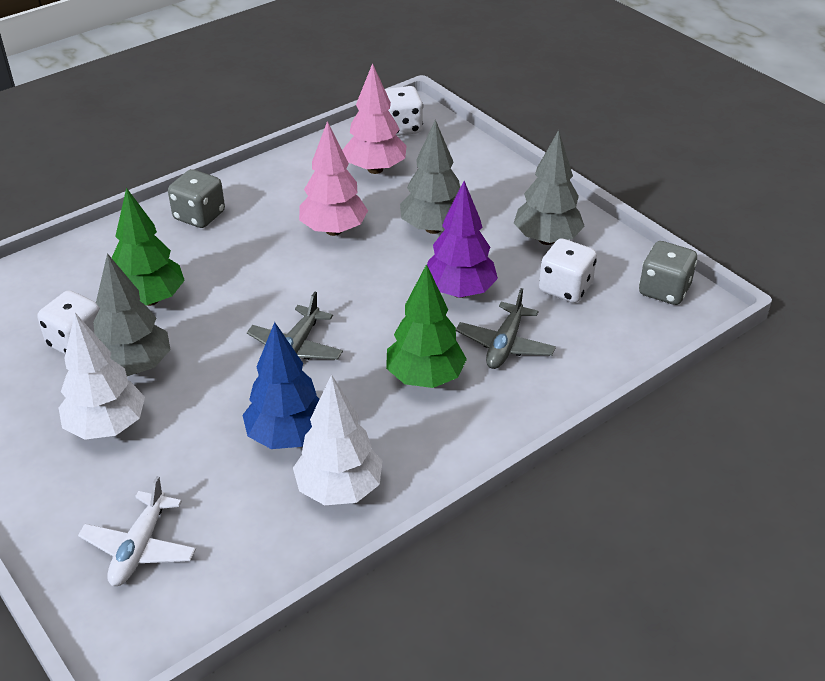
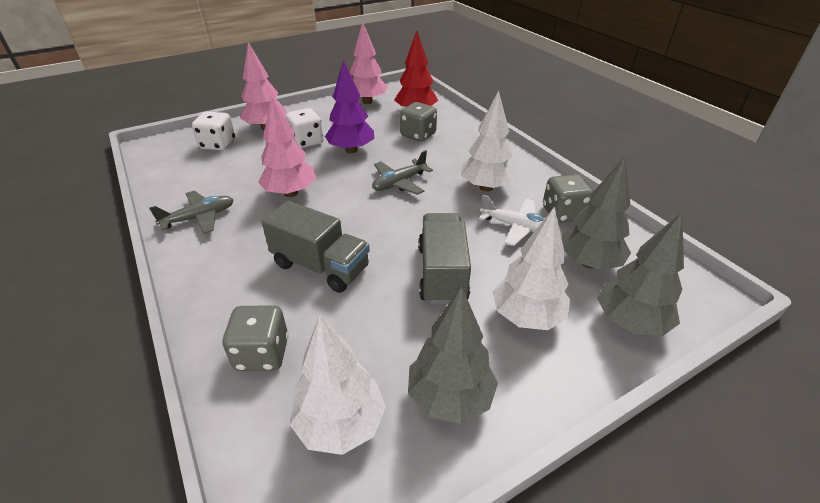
blue tree: 1 -> 0
green tree: 2 -> 0
grey dice: 2 -> 3
grey truck: 0 -> 2
pink tree: 2 -> 3
red tree: 0 -> 1
white dice: 3 -> 2
white tree: 2 -> 3

